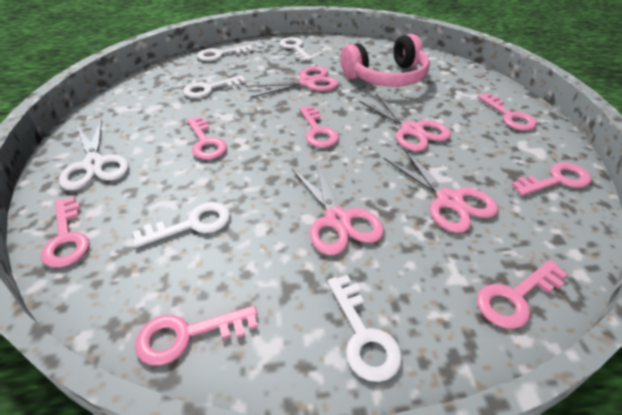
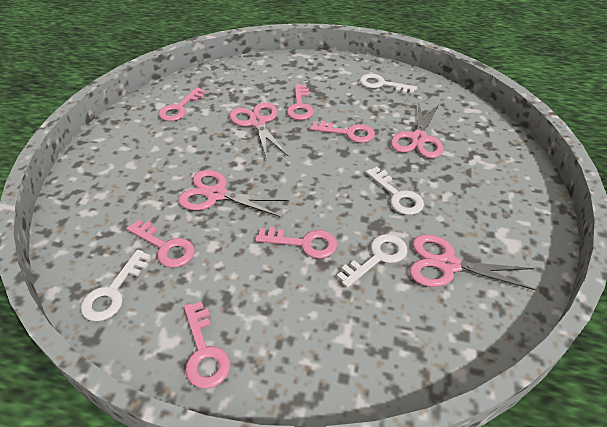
pink headphones: 1 -> 0
pink key: 7 -> 6
white key: 5 -> 4
white scissors: 1 -> 0

